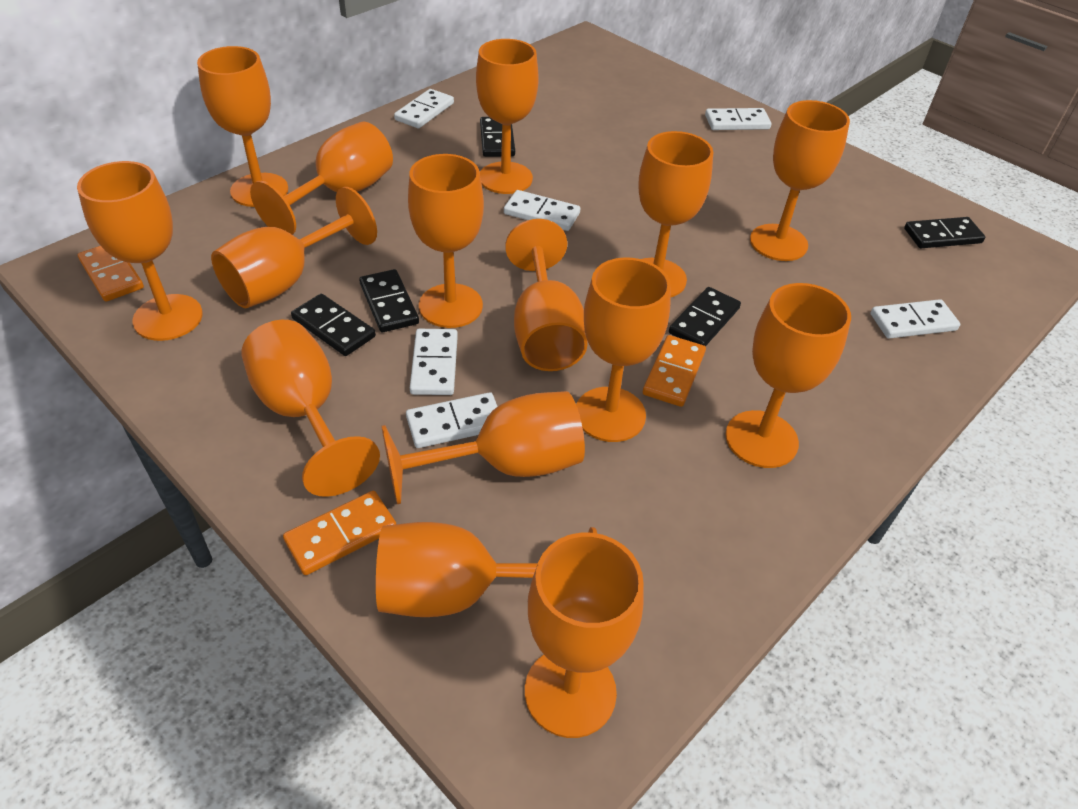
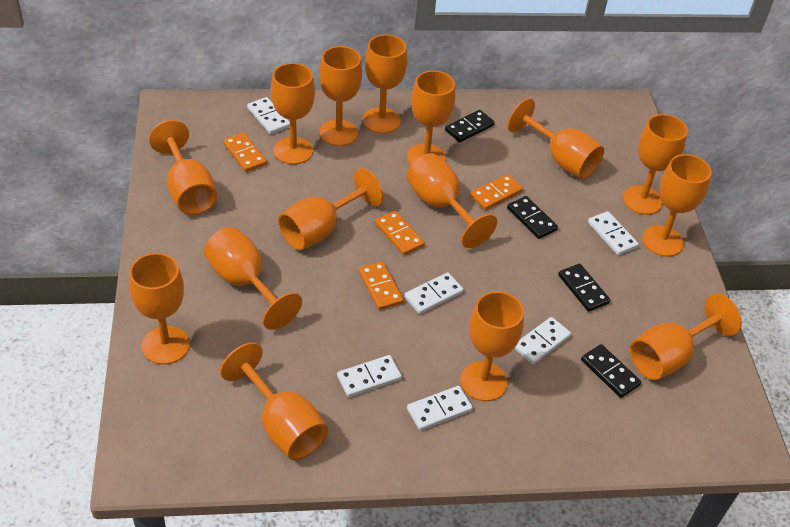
black domino: 5 -> 4
orange domino: 3 -> 4

